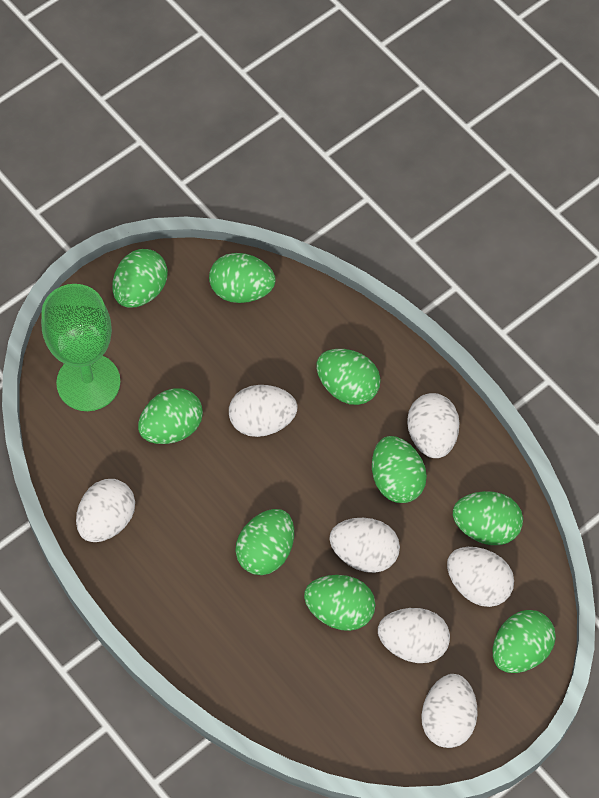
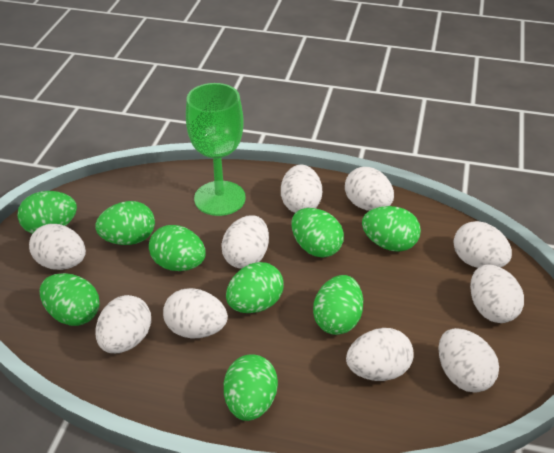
white egg: 7 -> 10

